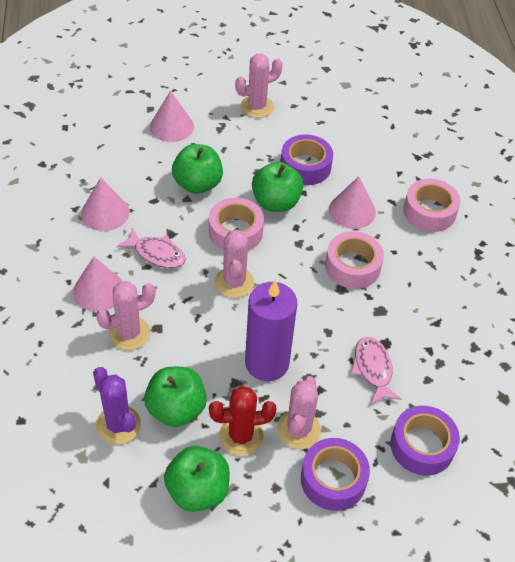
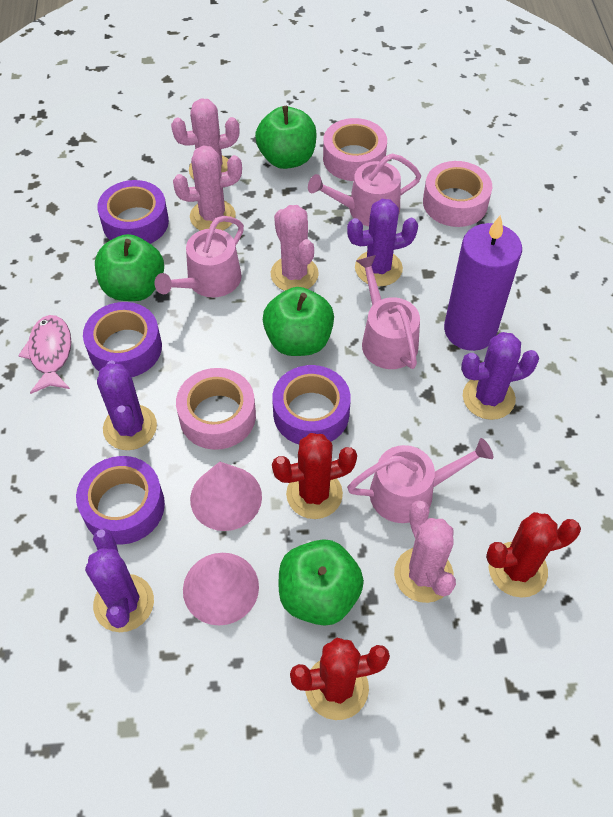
pink cone: 4 -> 2
pink fish: 2 -> 1
pink watering can: 0 -> 4
purple cactus: 1 -> 4
purple tape: 3 -> 4
red cactus: 1 -> 3

